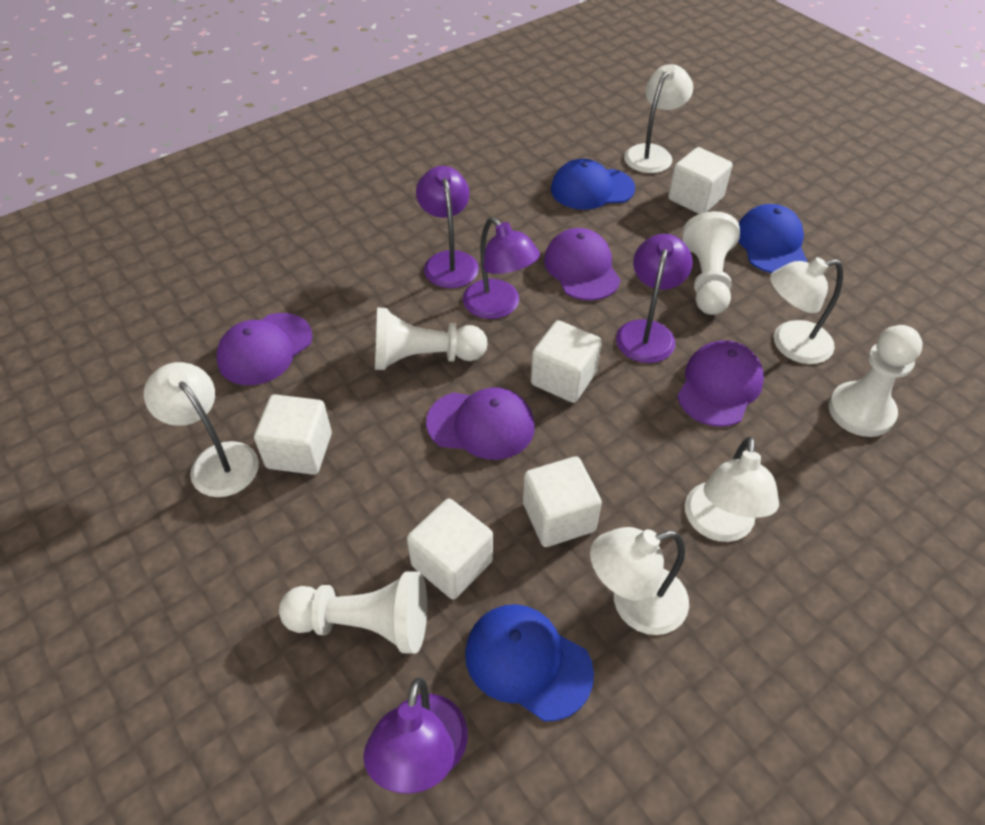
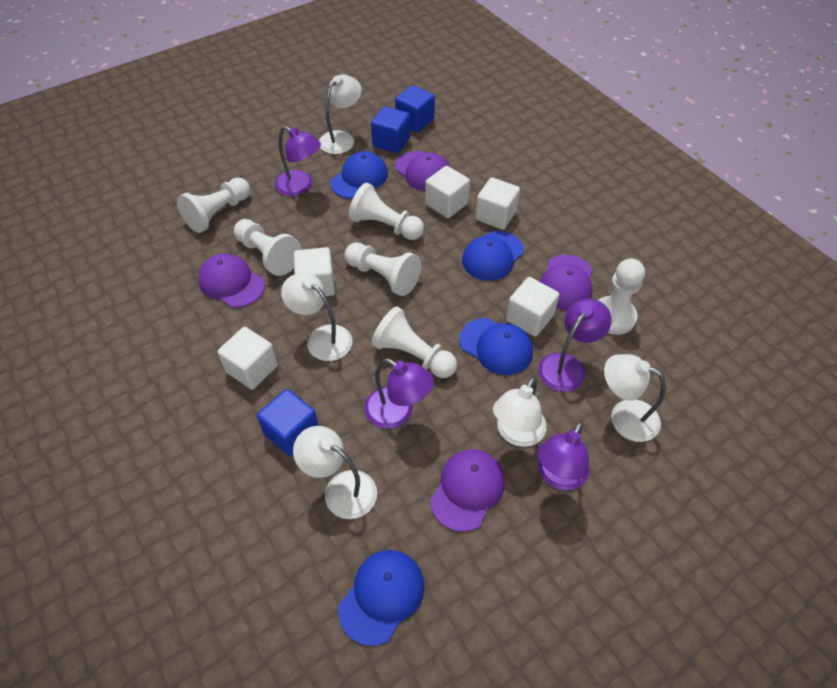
blue cap: 3 -> 4
blue cube: 0 -> 3
white pawn: 4 -> 6

